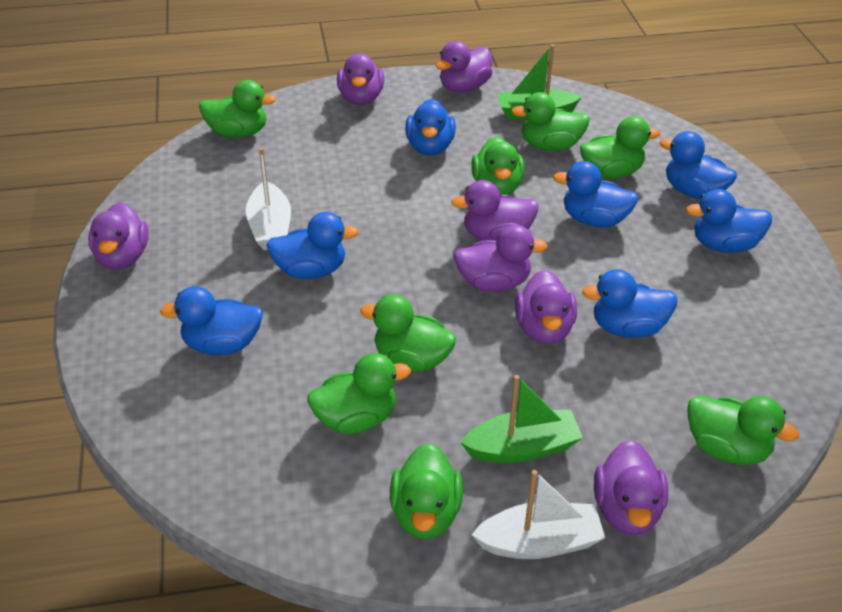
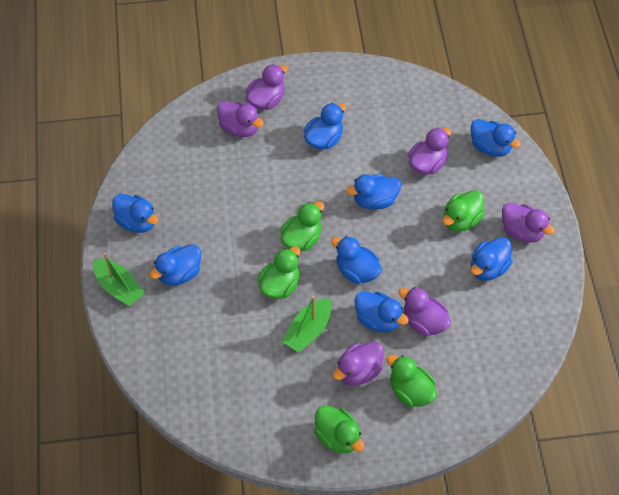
blue duck: 7 -> 8
green duck: 8 -> 5
purple duck: 7 -> 6
white boat: 2 -> 0

